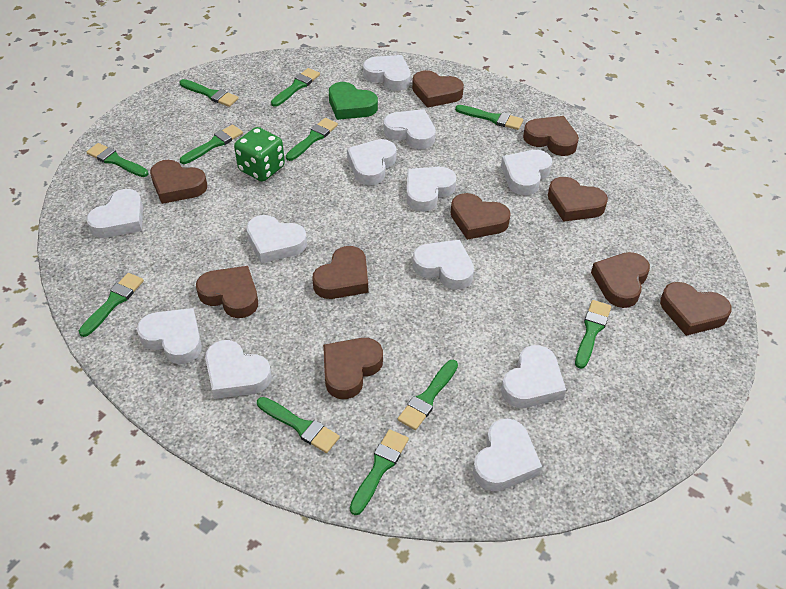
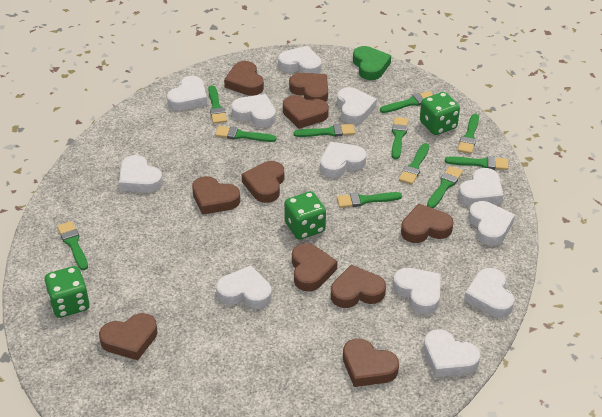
green dice: 1 -> 3

